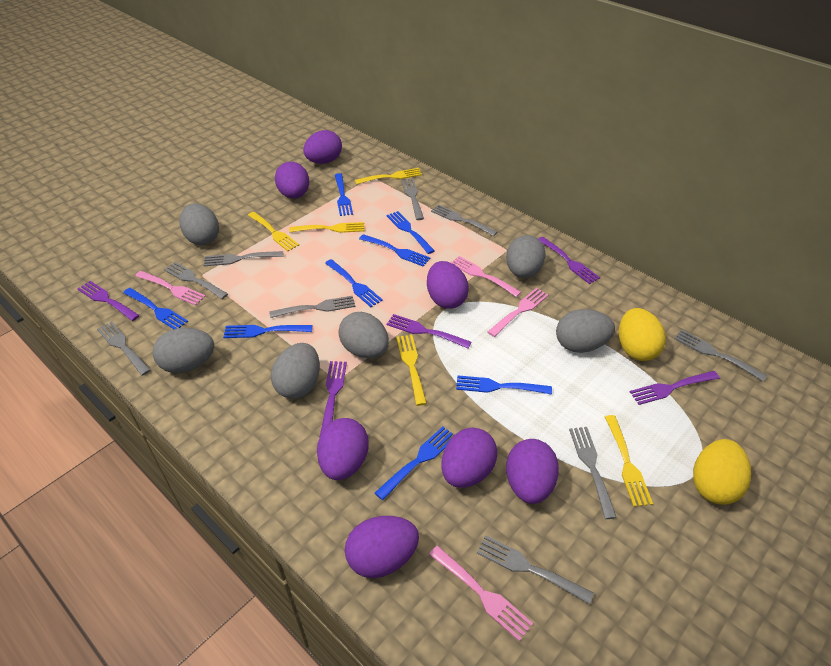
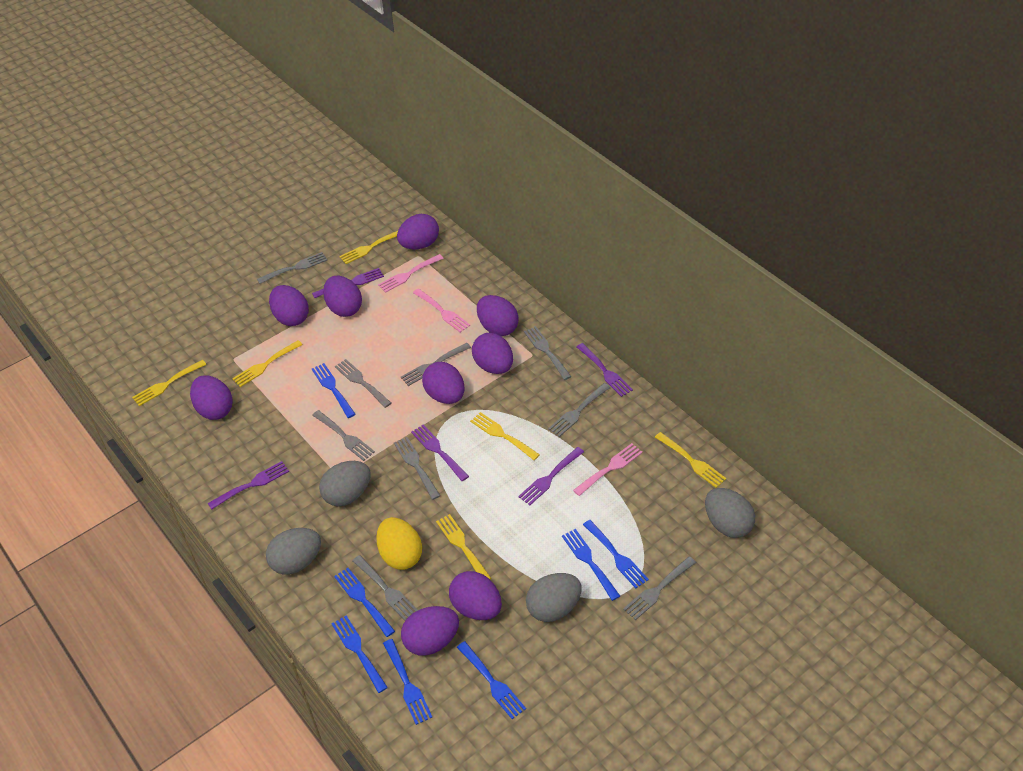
blue fork: 8 -> 7
grey egg: 6 -> 4
pink fork: 4 -> 3
purple egg: 7 -> 9
yellow egg: 2 -> 1
yellow fork: 5 -> 6

